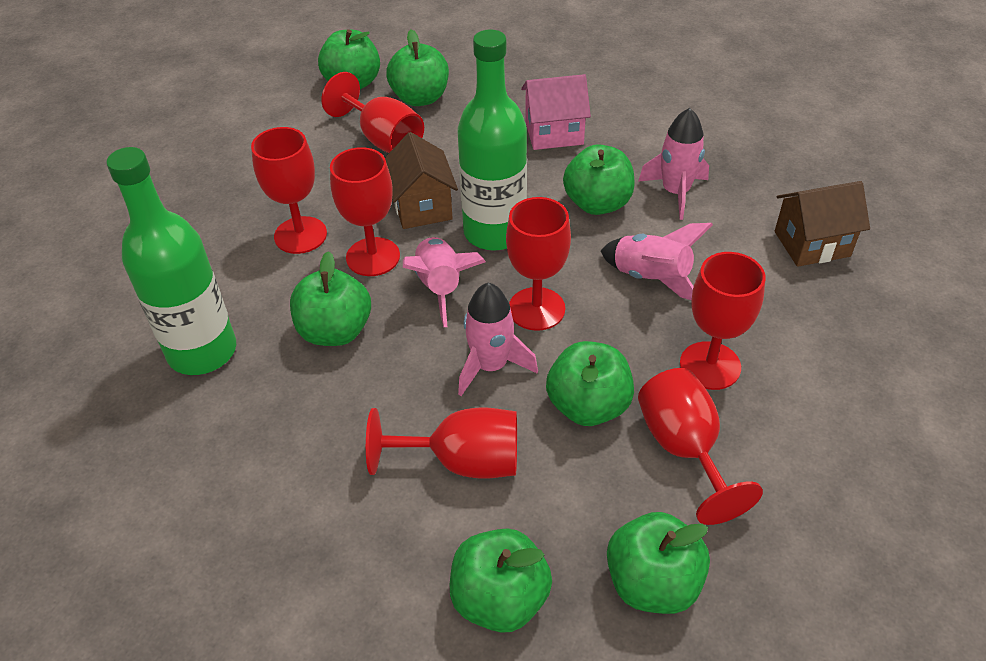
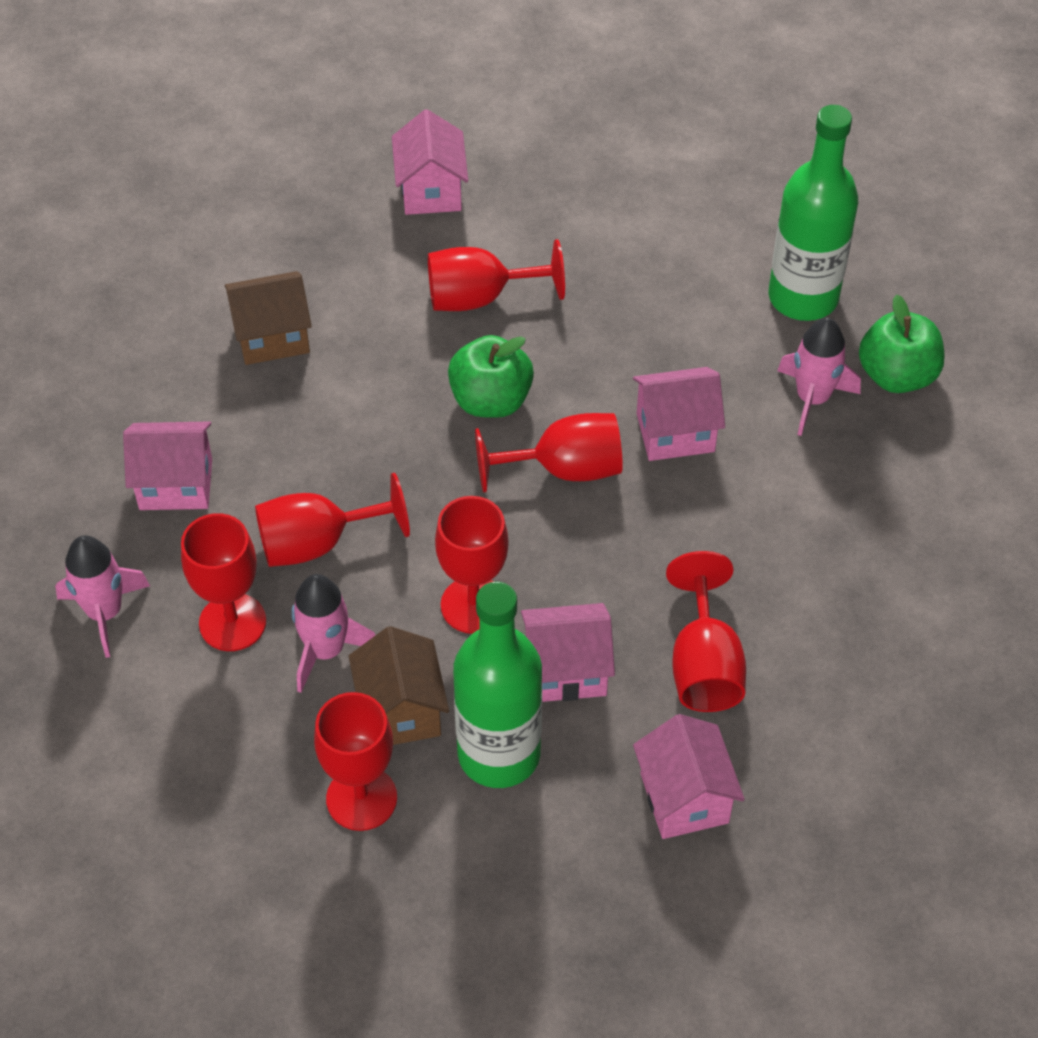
green apple: 7 -> 2
pink house: 1 -> 5
pink rocket: 4 -> 3

